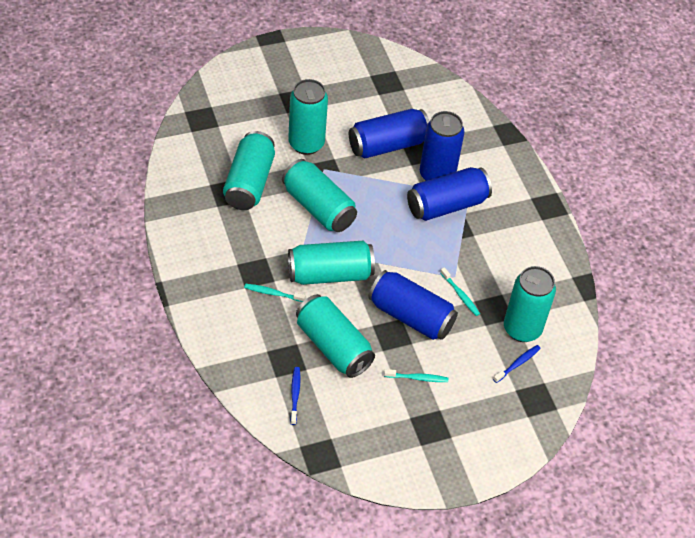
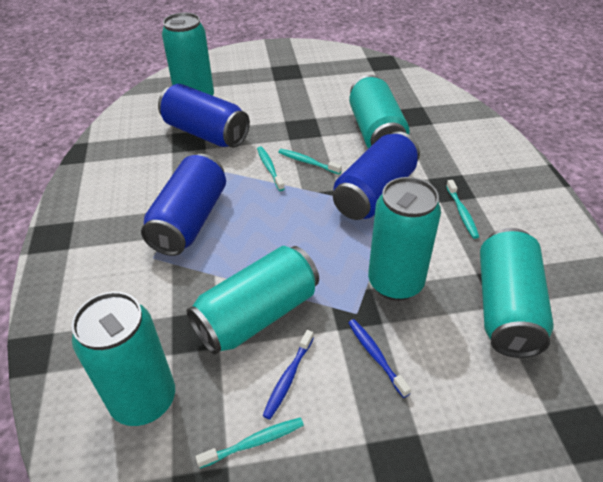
blue can: 4 -> 3
turquoise toothbrush: 3 -> 4

